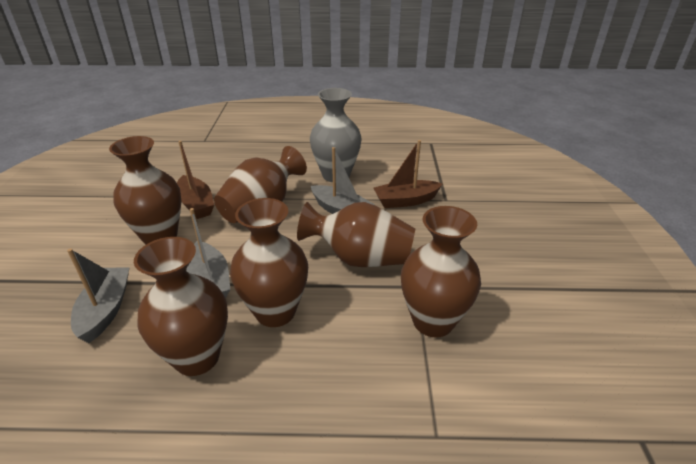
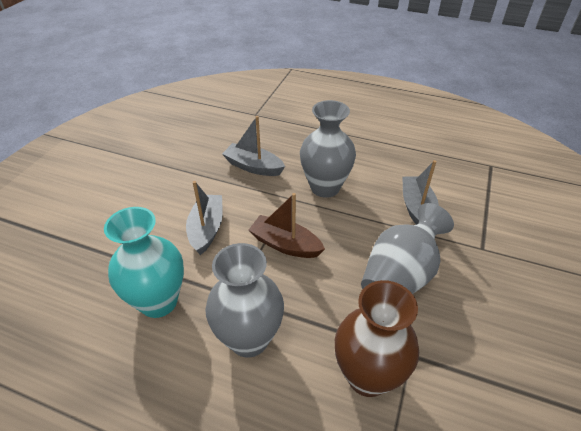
brown boat: 2 -> 1
brown vase: 6 -> 1
grey vase: 1 -> 3
turquoise vase: 0 -> 1

